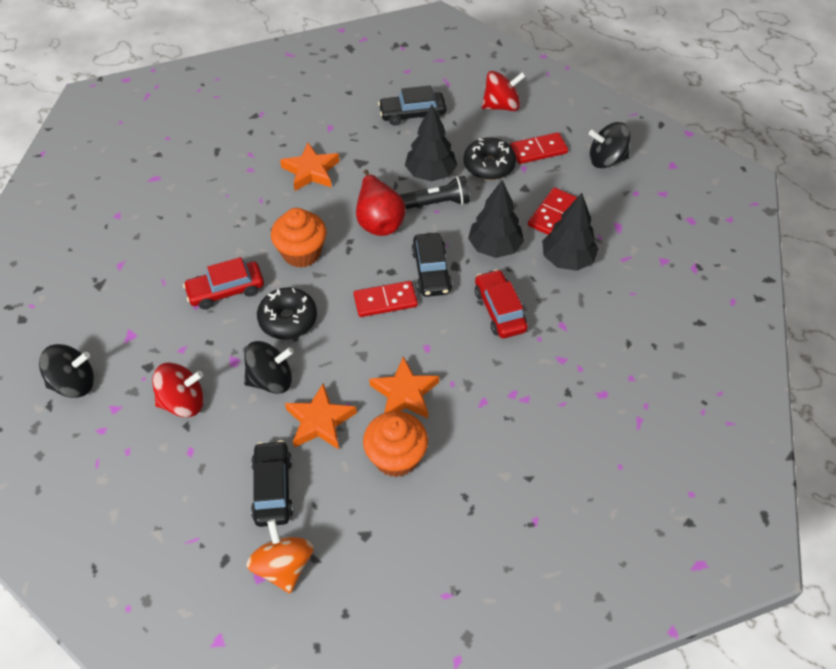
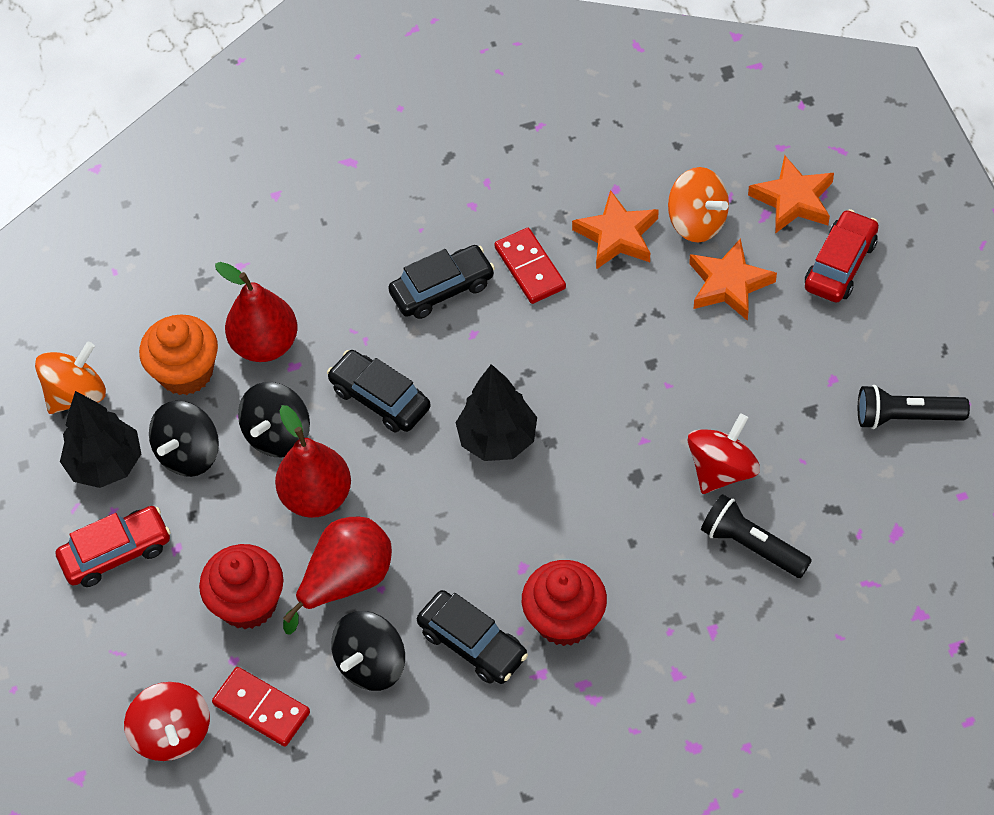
black donut: 2 -> 0
black flashlight: 1 -> 2
black tree: 3 -> 2
orange cupcake: 2 -> 1
orange spinning top: 1 -> 2
red cupcake: 0 -> 2
red domino: 3 -> 2
red pear: 1 -> 3

